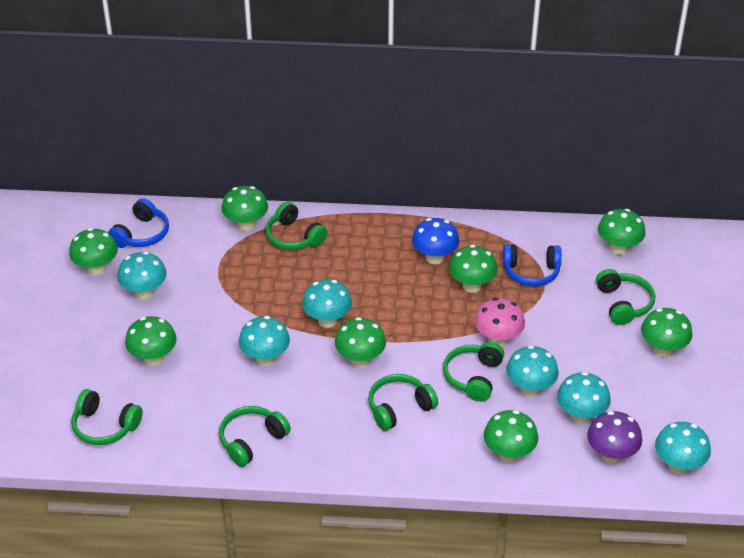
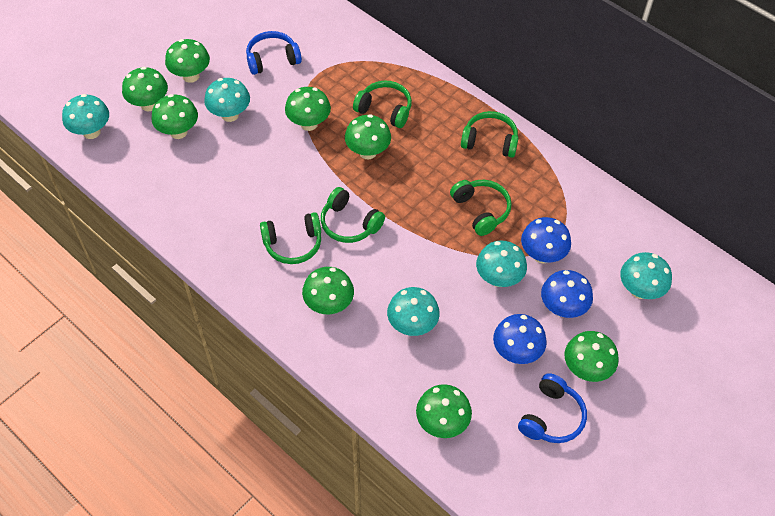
blue mushroom: 1 -> 3
green headphones: 6 -> 5
pink mushroom: 1 -> 0
purple mushroom: 1 -> 0
turquoise mushroom: 6 -> 5

